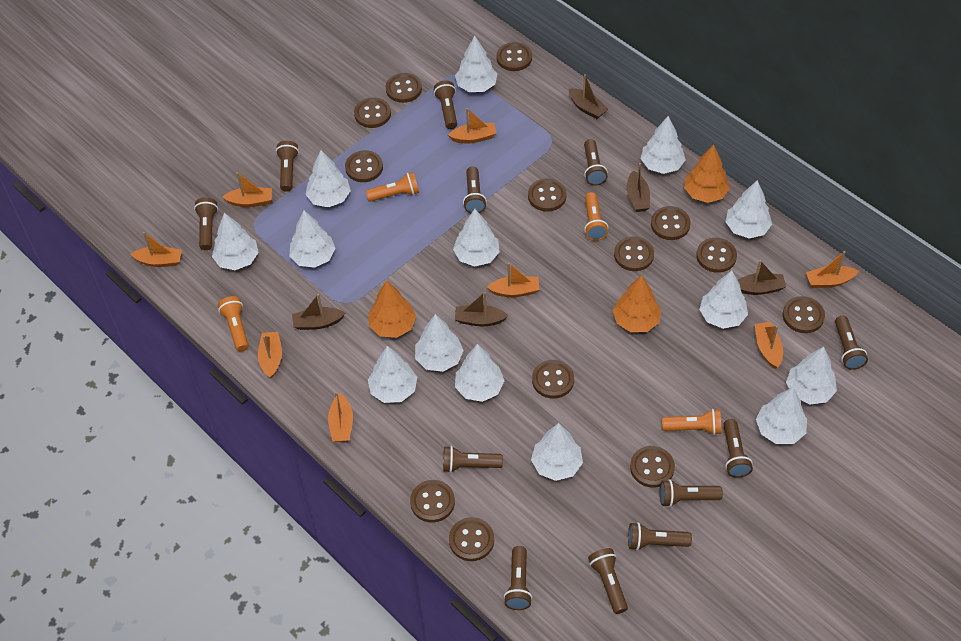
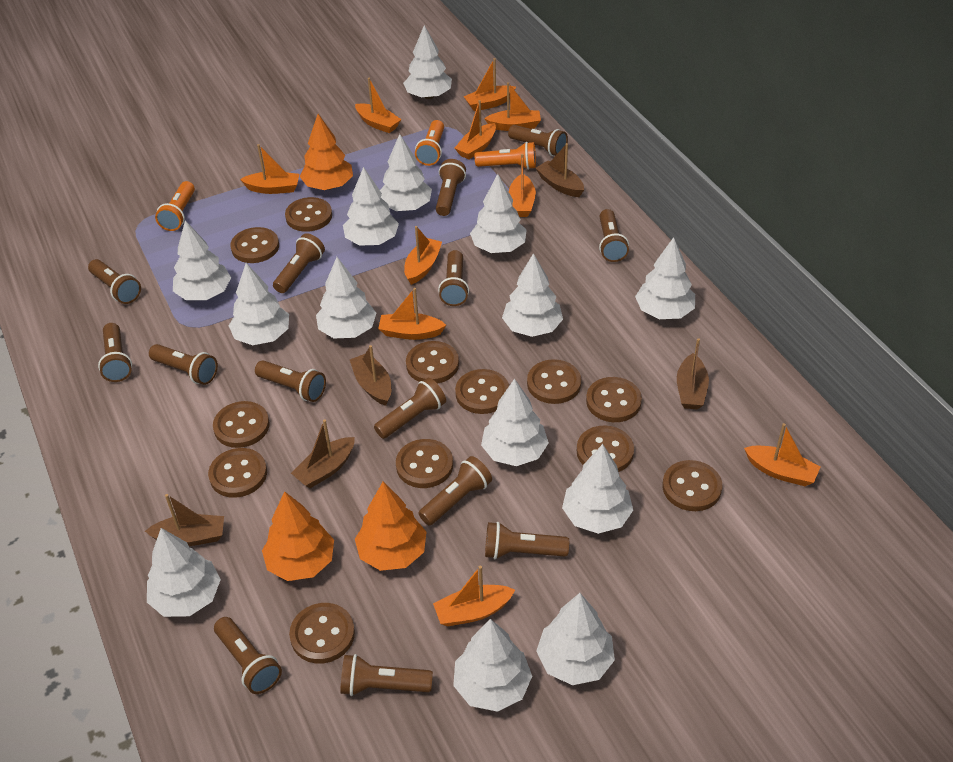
brown button: 13 -> 12
brown flashlight: 12 -> 14
orange boat: 8 -> 10
orange flashlight: 4 -> 3

